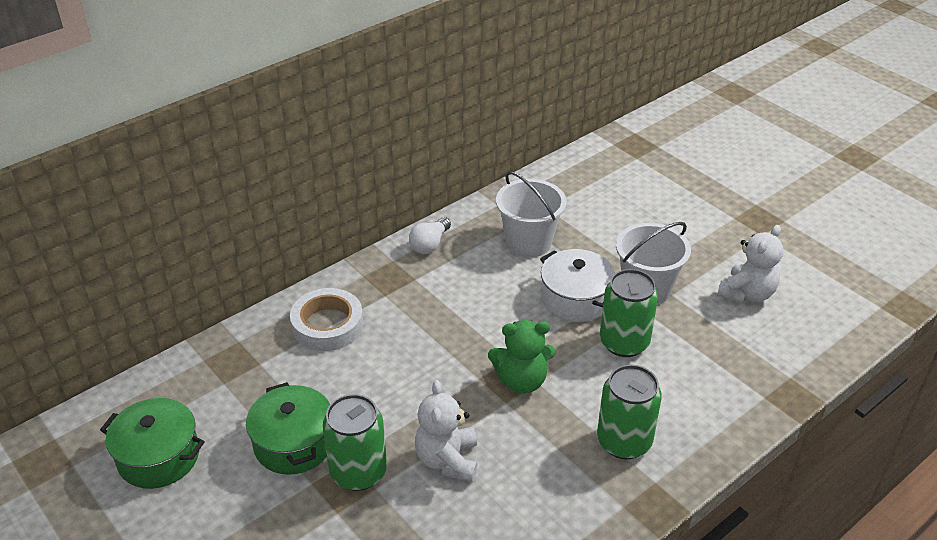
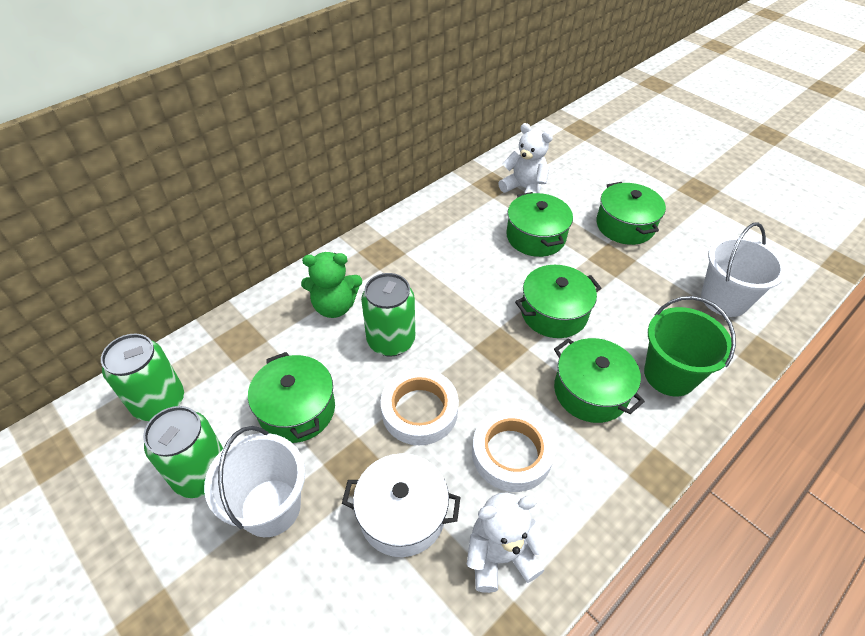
green bucket: 0 -> 1
green pot: 2 -> 5
white light bulb: 1 -> 0
white tape: 1 -> 2

